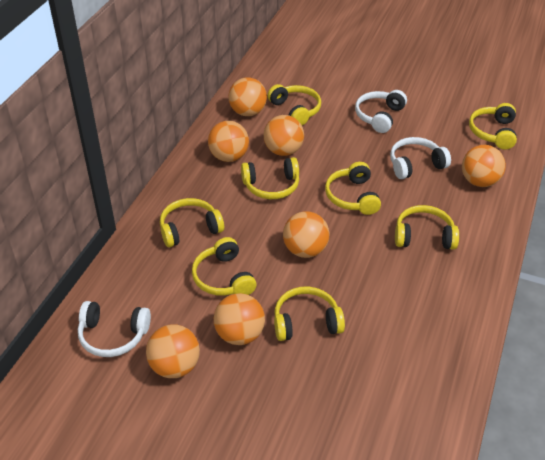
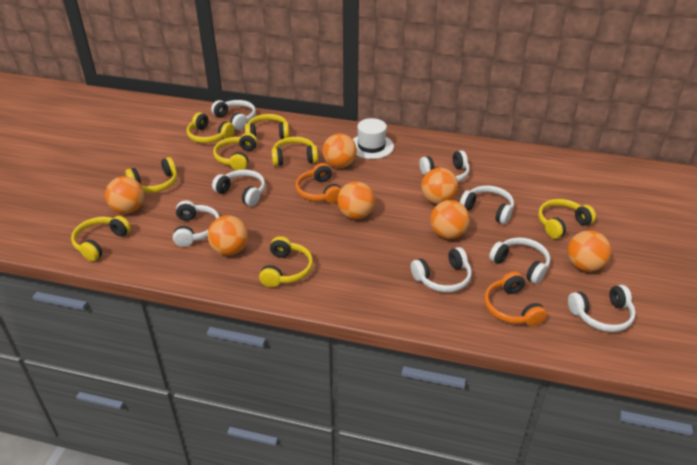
orange headphones: 0 -> 2
white hat: 0 -> 1
white headphones: 3 -> 8

